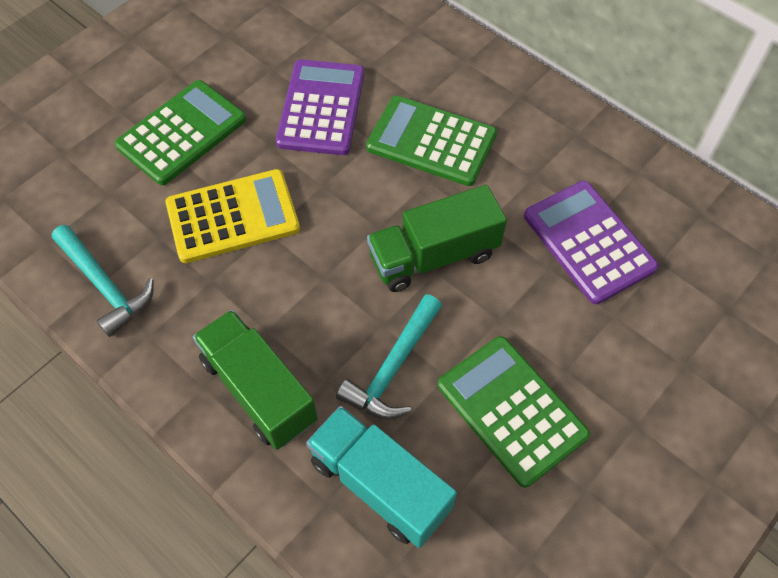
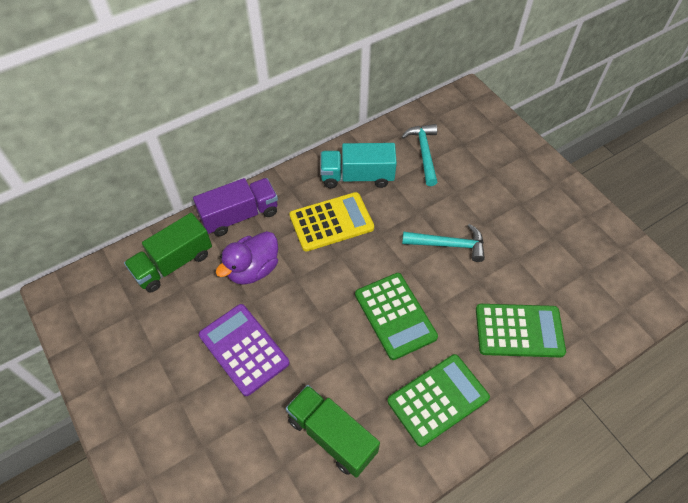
purple calculator: 2 -> 1
purple duck: 0 -> 1
purple truck: 0 -> 1

